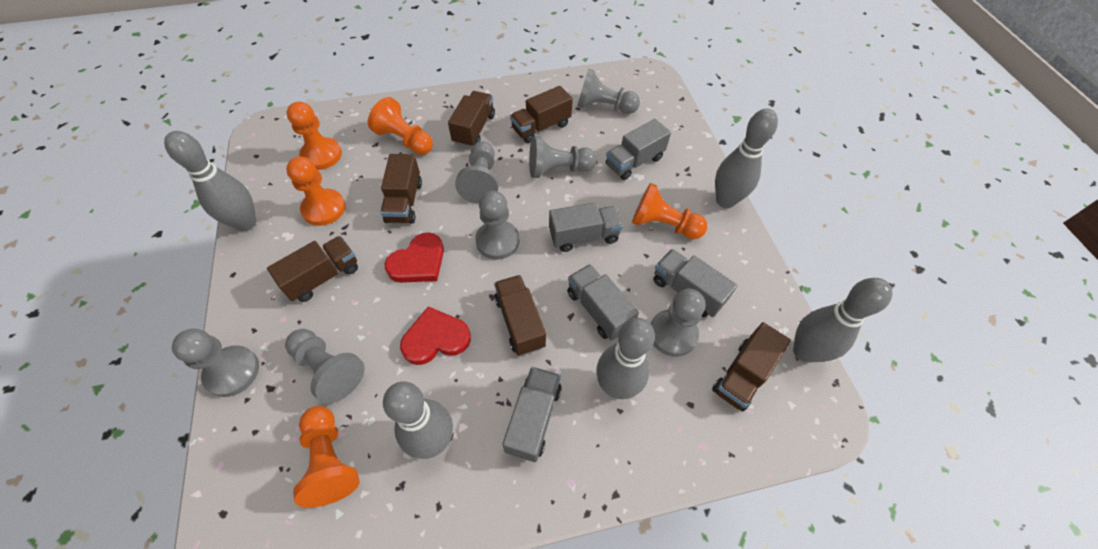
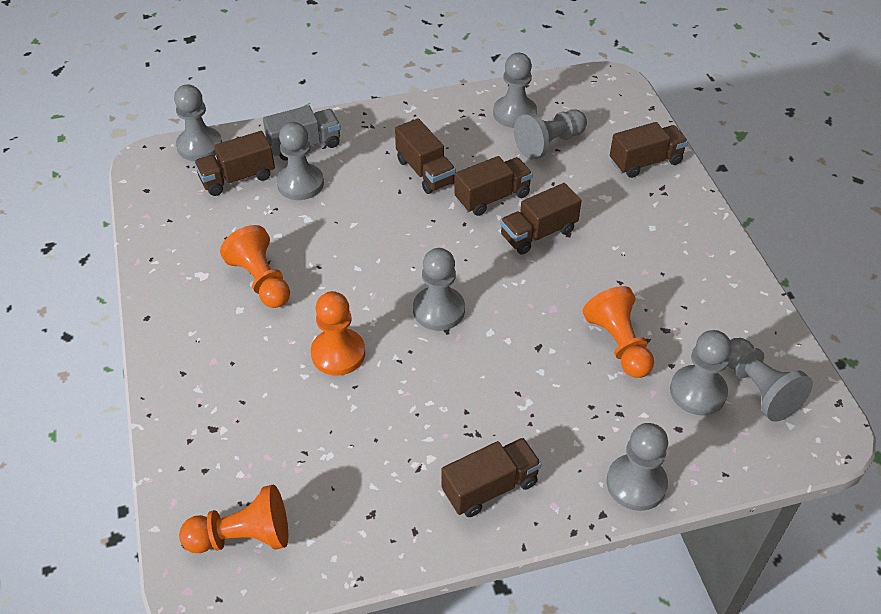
grey bowling pin: 5 -> 0
grey pawn: 7 -> 8
grey truck: 5 -> 1
orange pawn: 5 -> 4
red heart: 2 -> 0

